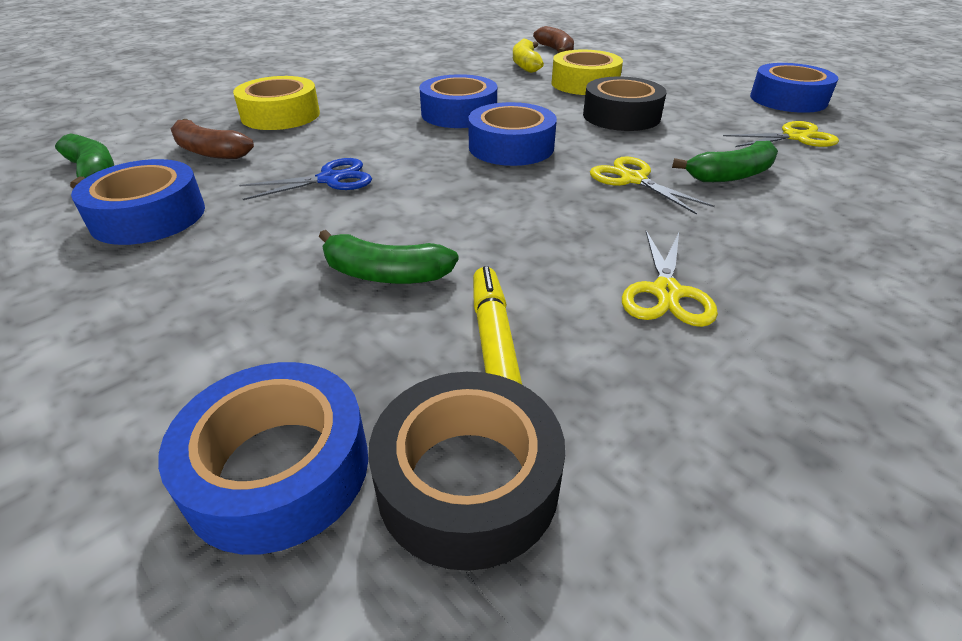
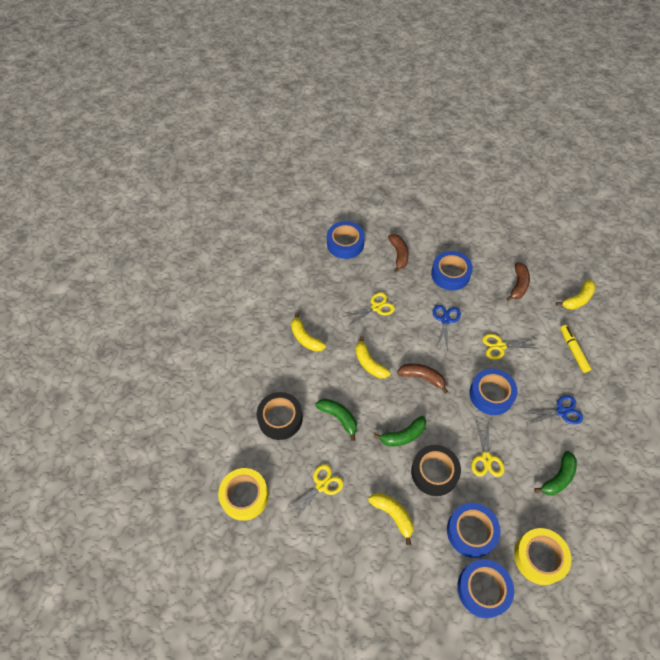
blue scissors: 1 -> 2
brown banana: 2 -> 3
yellow banana: 1 -> 4
yellow scissors: 3 -> 4

